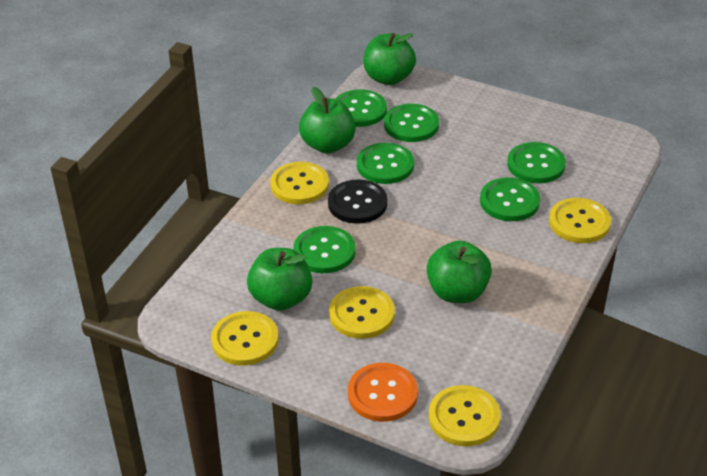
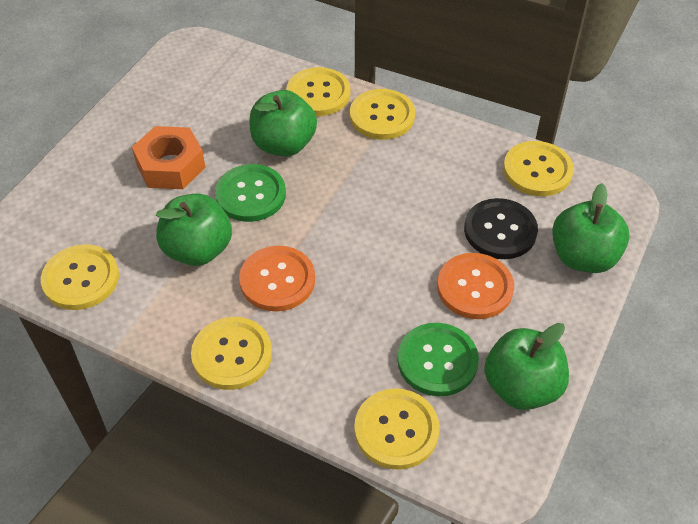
green button: 6 -> 2
orange button: 1 -> 2
orange nut: 0 -> 1
yellow button: 5 -> 6

